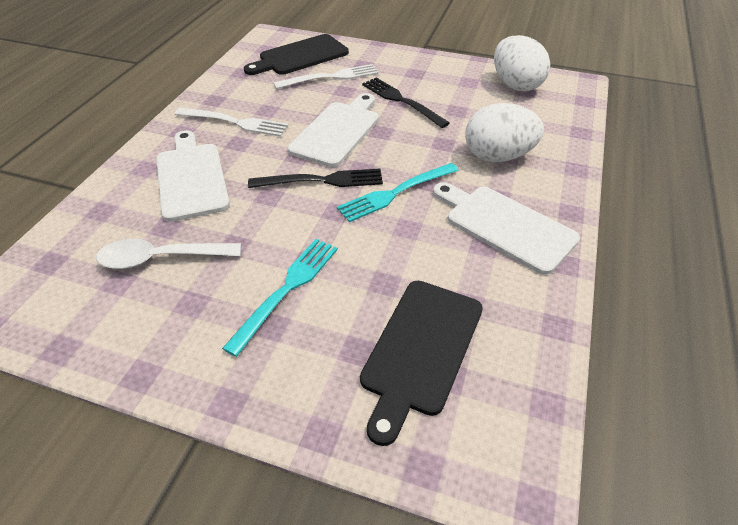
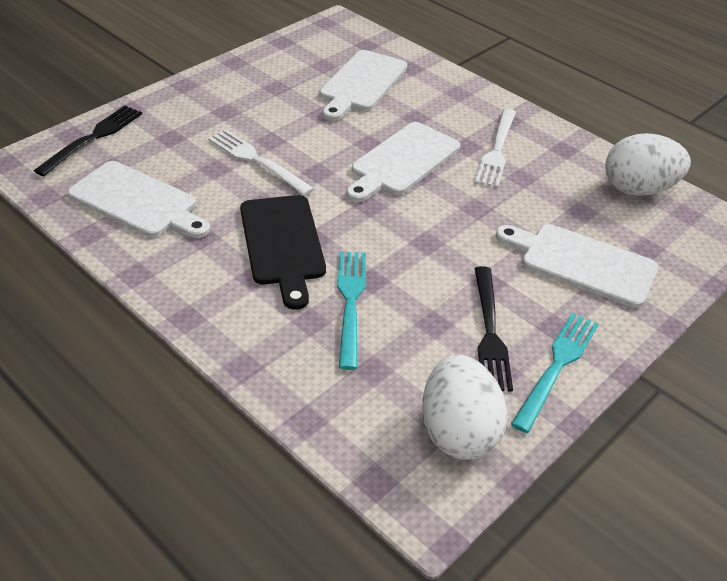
black cutting board: 2 -> 1
white cutting board: 3 -> 4
white spoon: 1 -> 0

